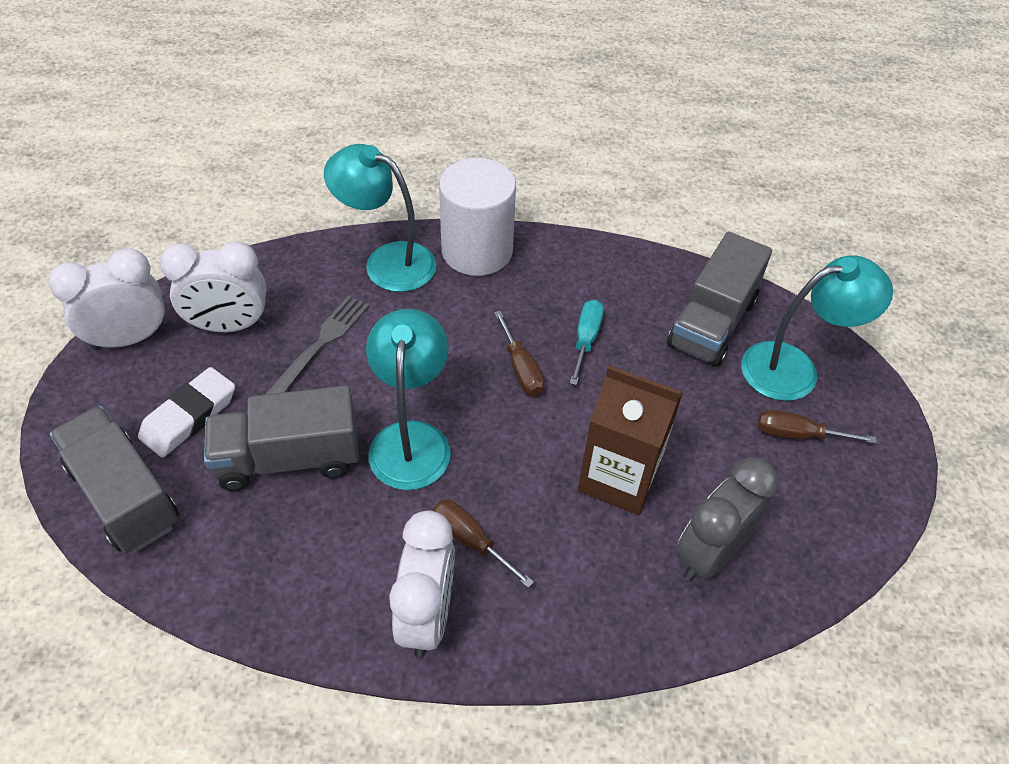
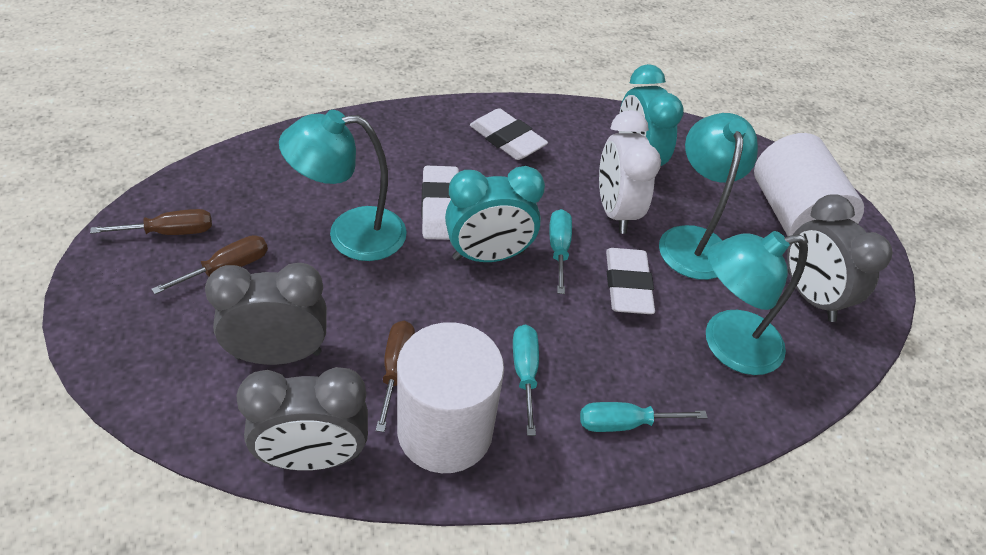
brown carton: 1 -> 0
grey clock: 1 -> 3
grey fork: 1 -> 0
grey truck: 3 -> 0
turquoise clock: 0 -> 2
turquoise screwdriver: 1 -> 3
white clock: 3 -> 1
white cylinder: 1 -> 2
white eraser: 1 -> 3

